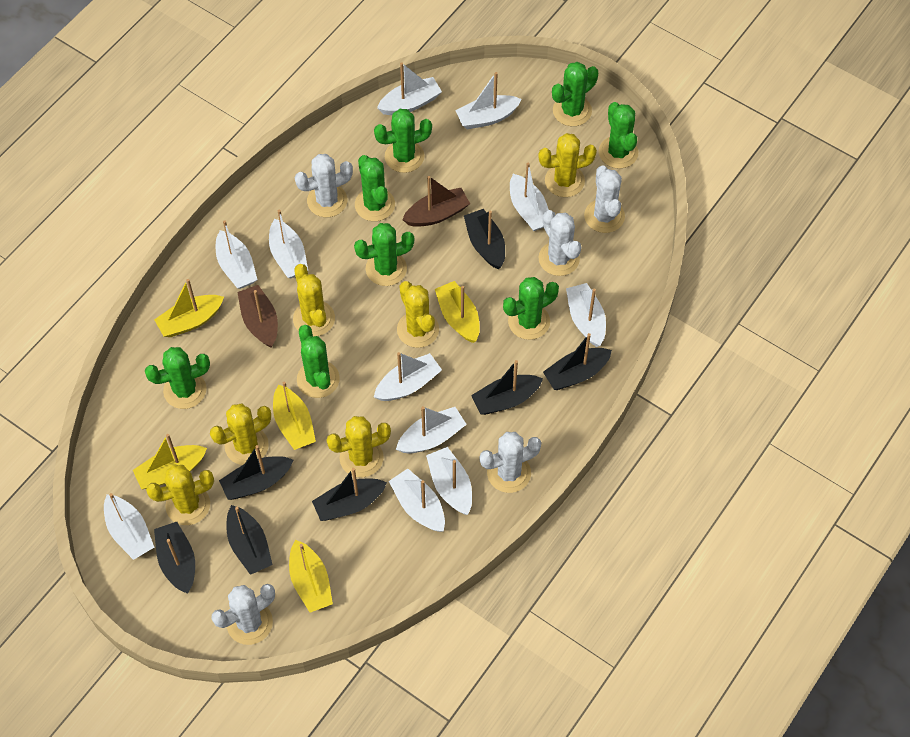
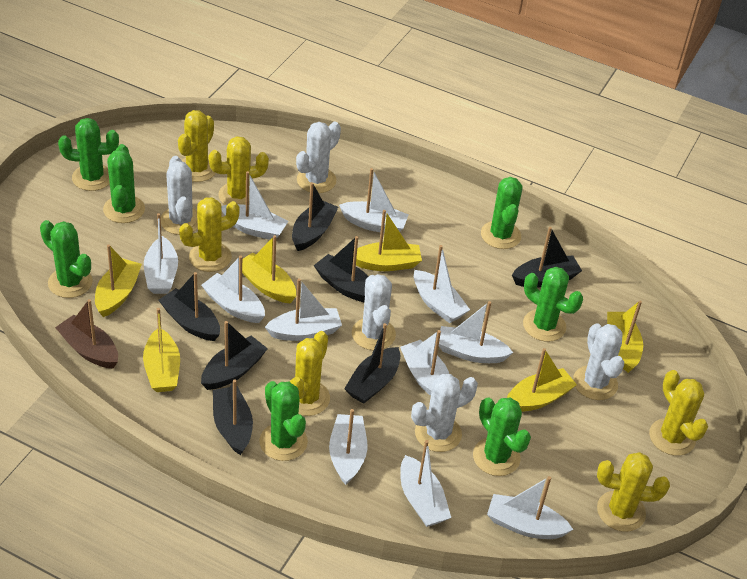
brown boat: 2 -> 1
green cactus: 8 -> 7
yellow boat: 5 -> 6

